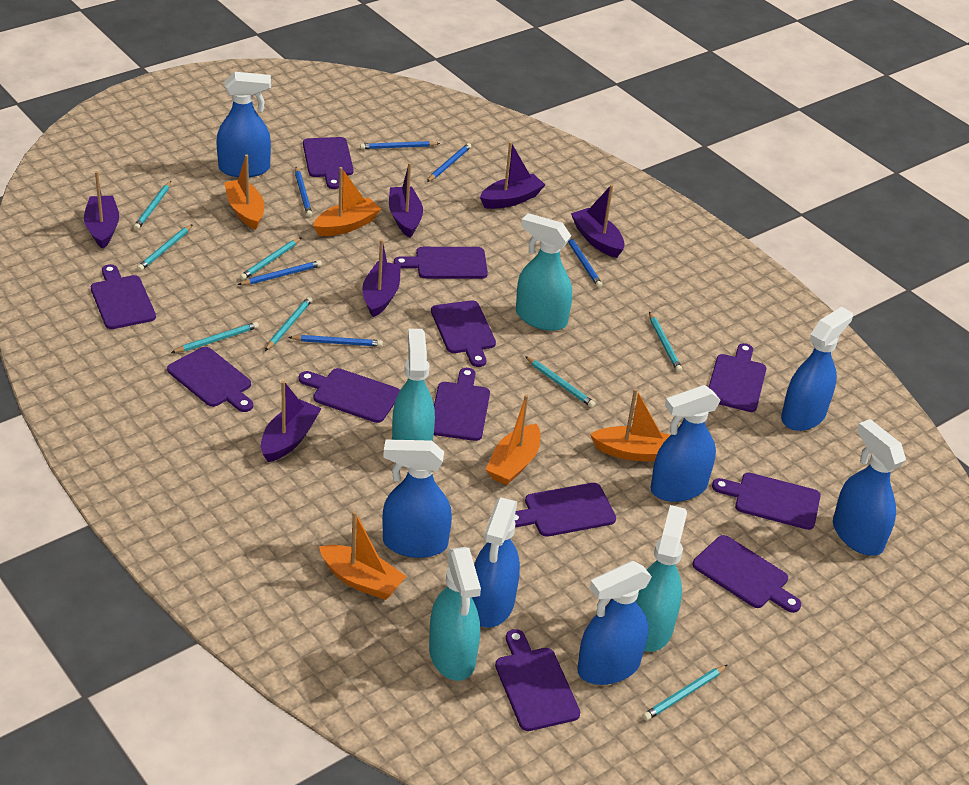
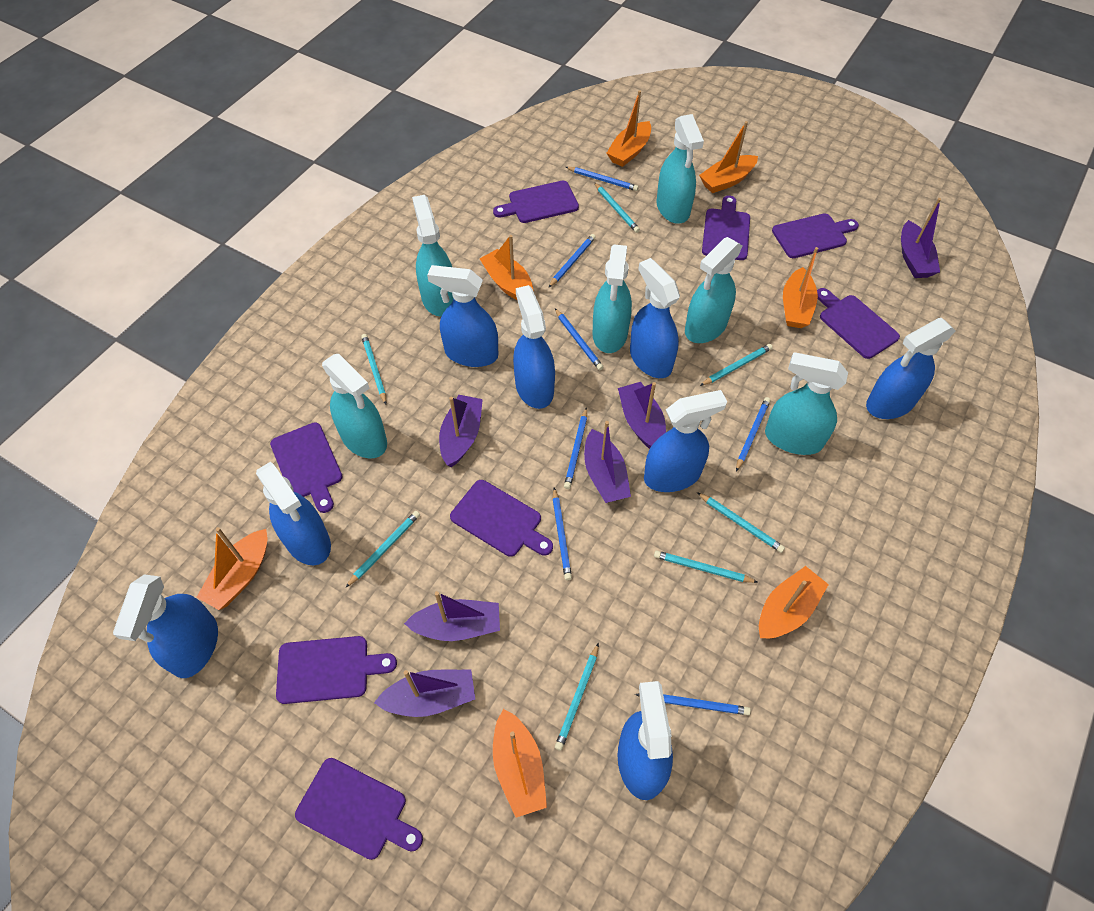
blue pencil: 6 -> 7
blue spray bottle: 7 -> 8
orange boat: 5 -> 7
purple cutting board: 12 -> 8
turquoise pencil: 8 -> 7
turquoise spray bottle: 4 -> 6

